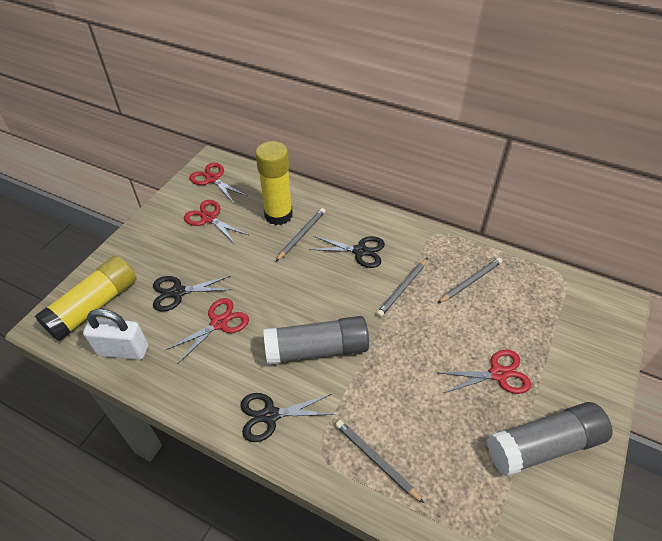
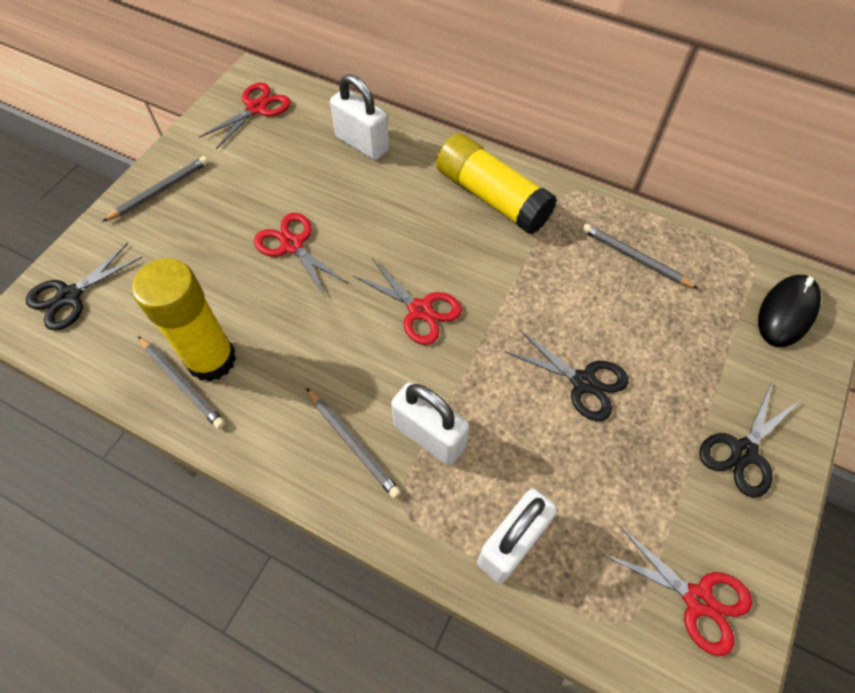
black mouse: 0 -> 1
grey glue stick: 2 -> 0
white padlock: 1 -> 3

